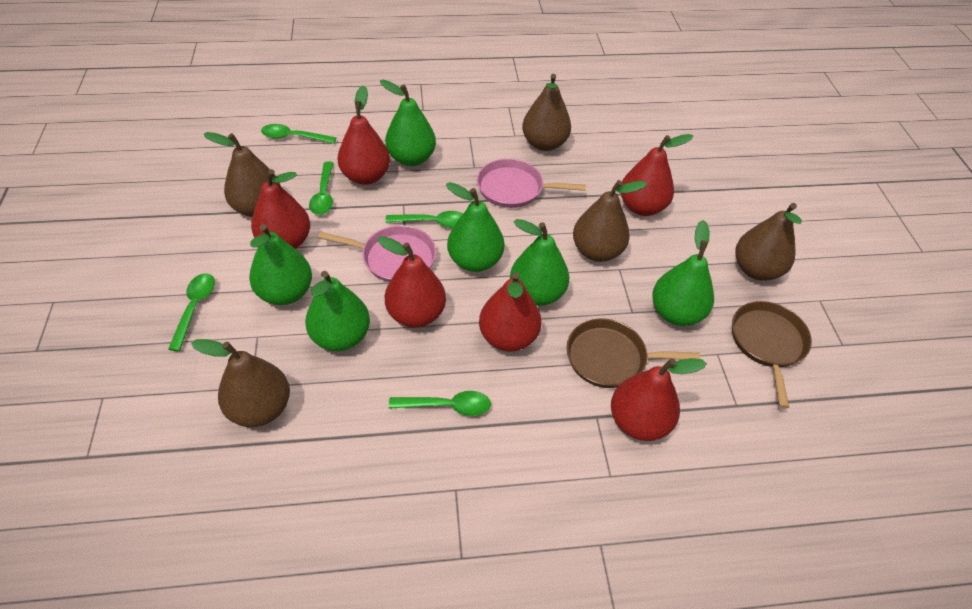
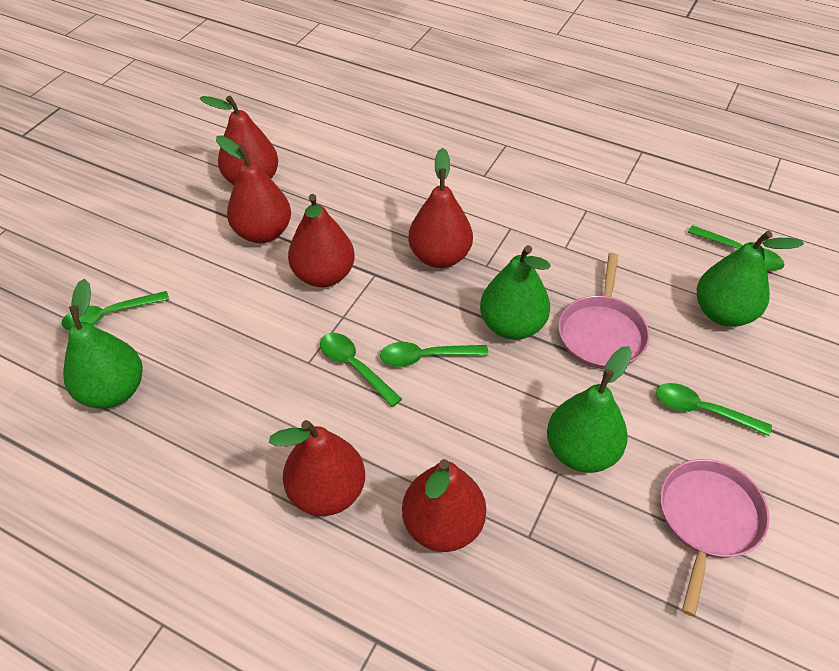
brown pan: 2 -> 0
brown pear: 5 -> 0
green pear: 6 -> 4

